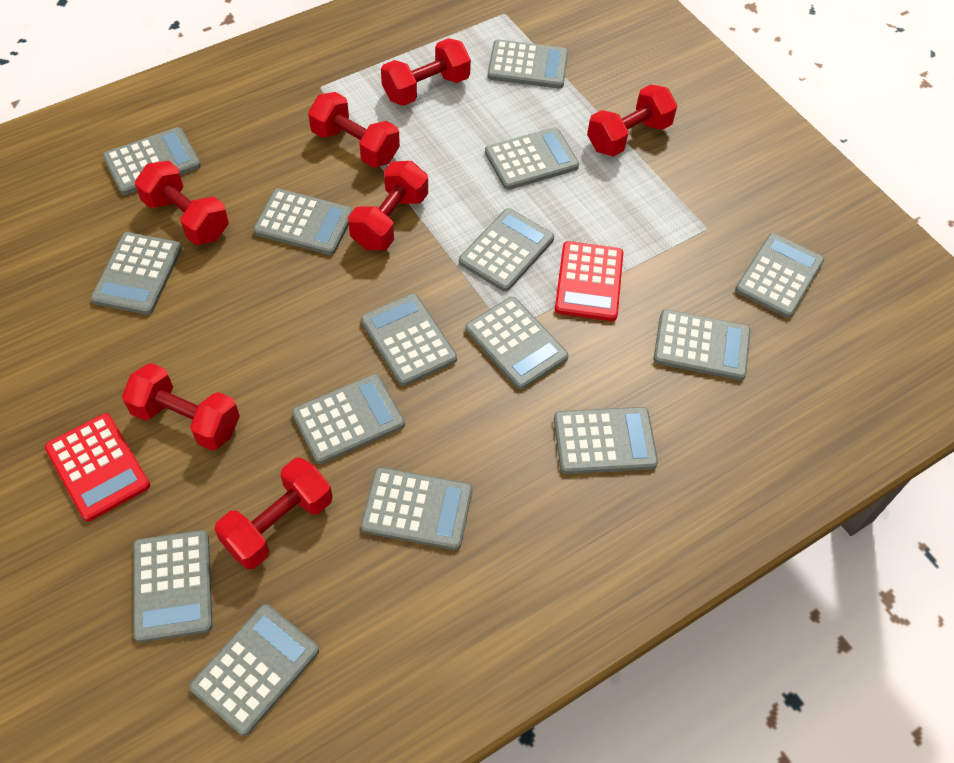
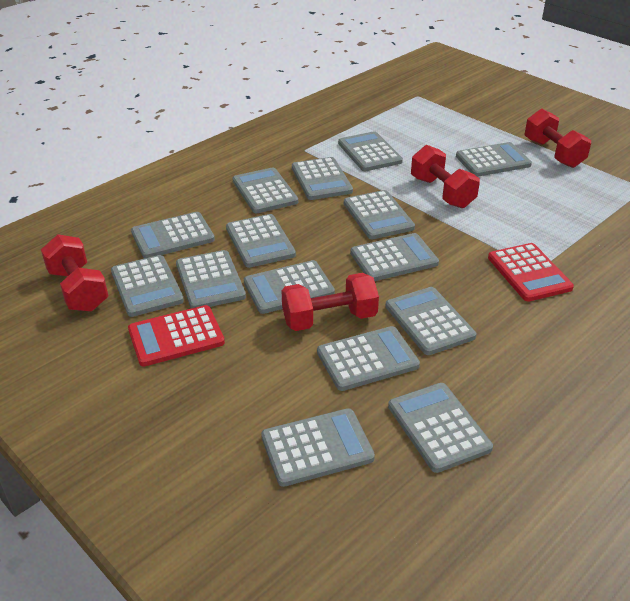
red dumbbell: 7 -> 4

